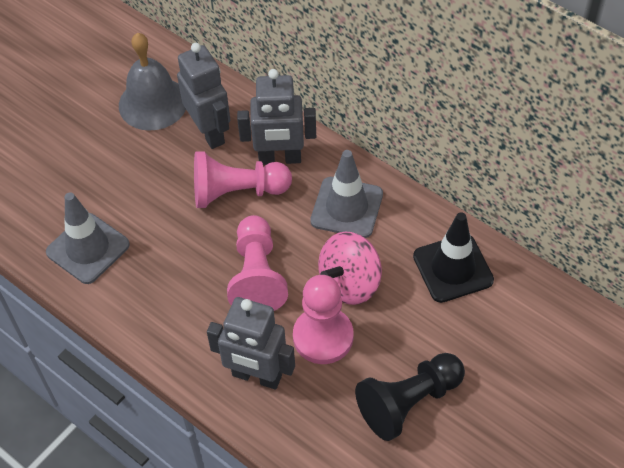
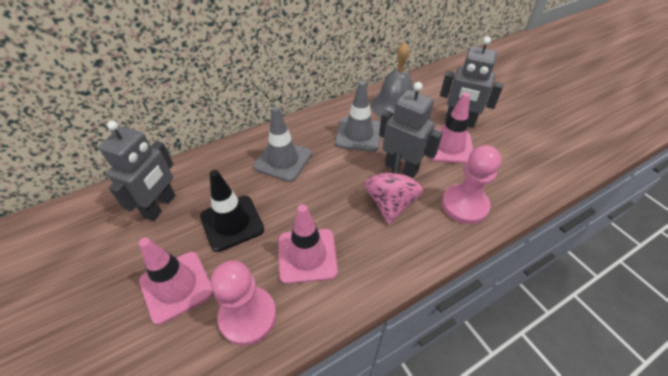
black pawn: 1 -> 0
pink pawn: 3 -> 2
pink traffic cone: 0 -> 3

